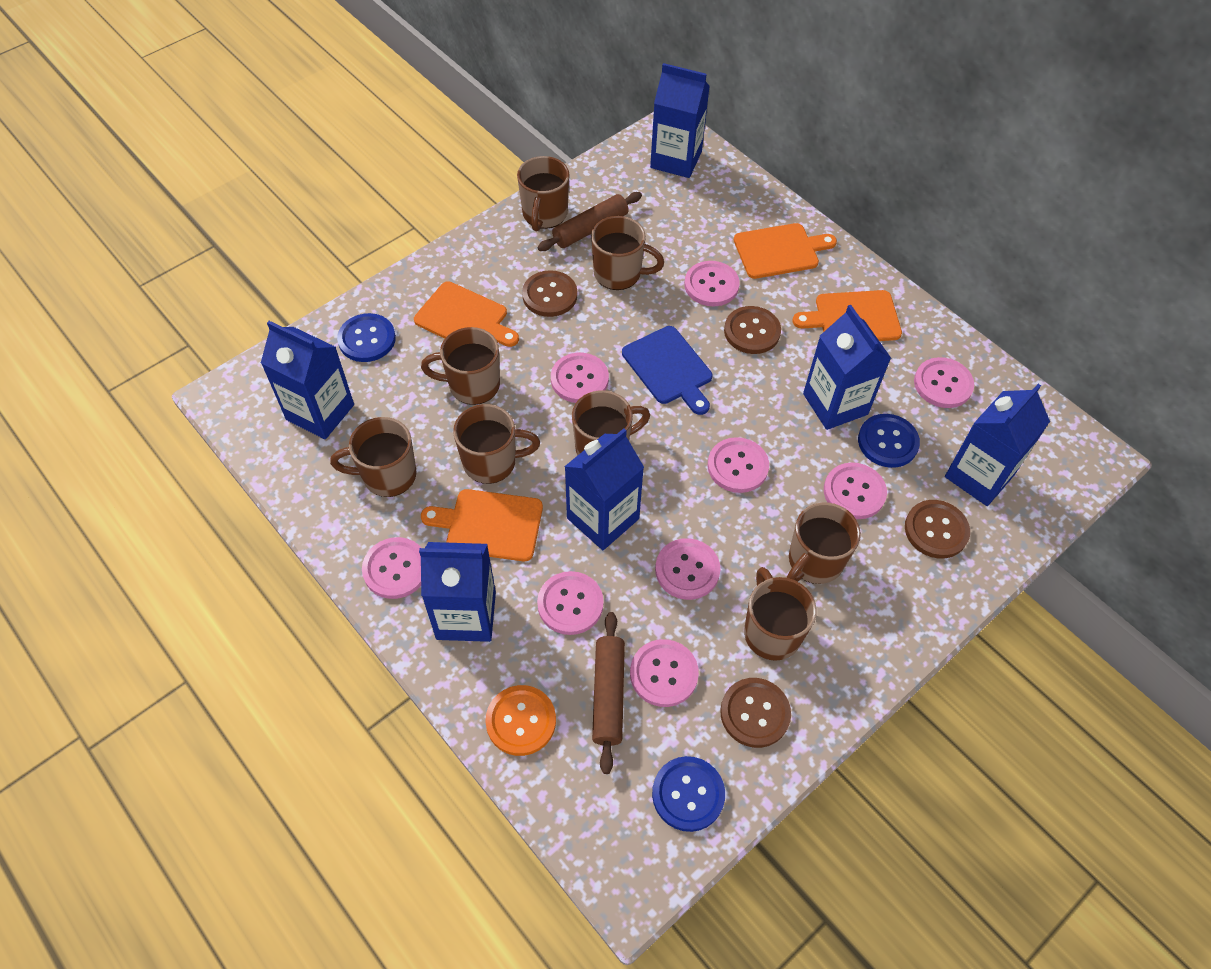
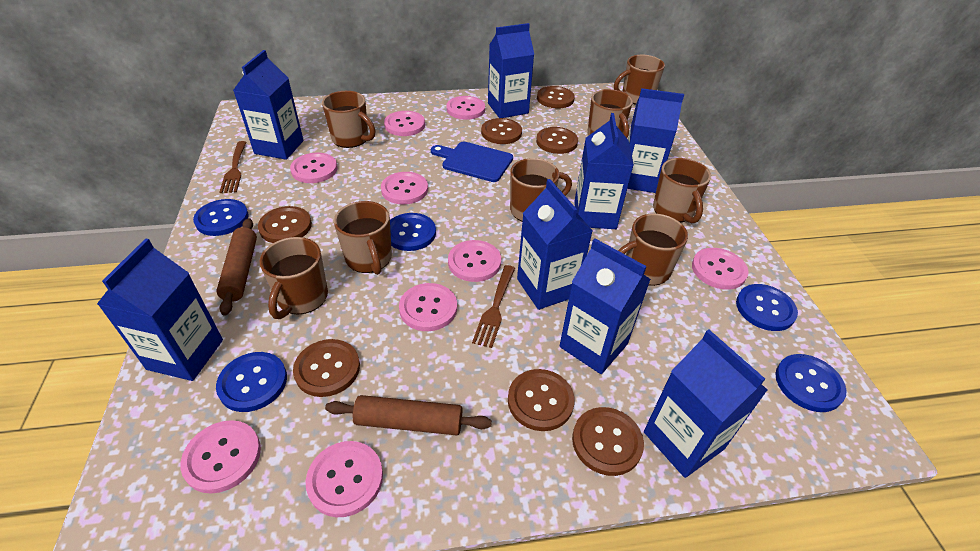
blue button: 3 -> 5
blue carton: 6 -> 8
brown button: 4 -> 7
brown fork: 0 -> 2
orange button: 1 -> 0
orange cutting board: 4 -> 0

